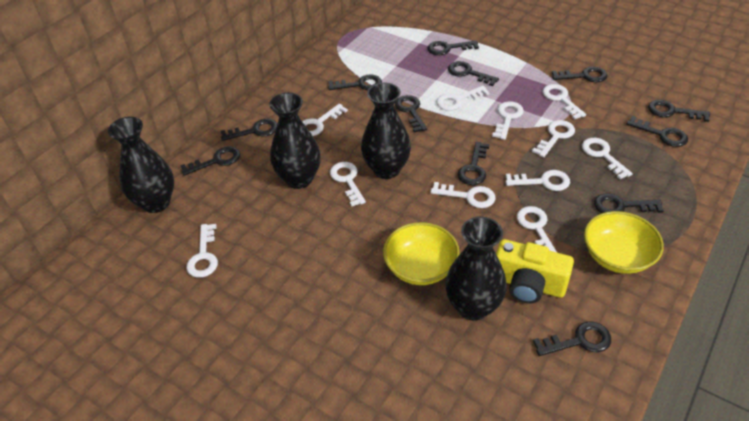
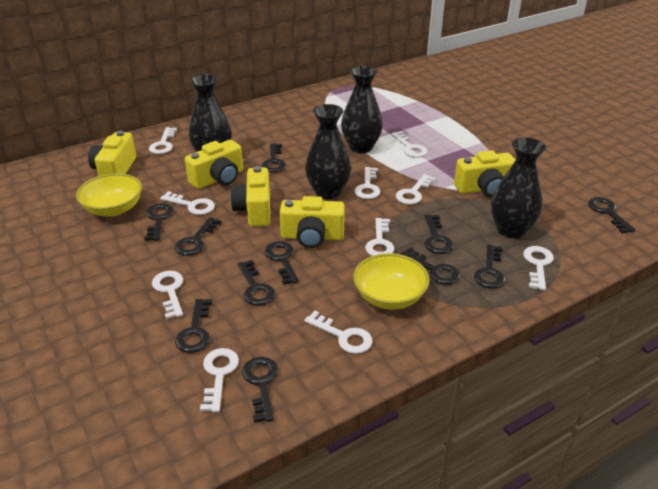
black key: 12 -> 11
white key: 11 -> 10
yellow camera: 1 -> 5

